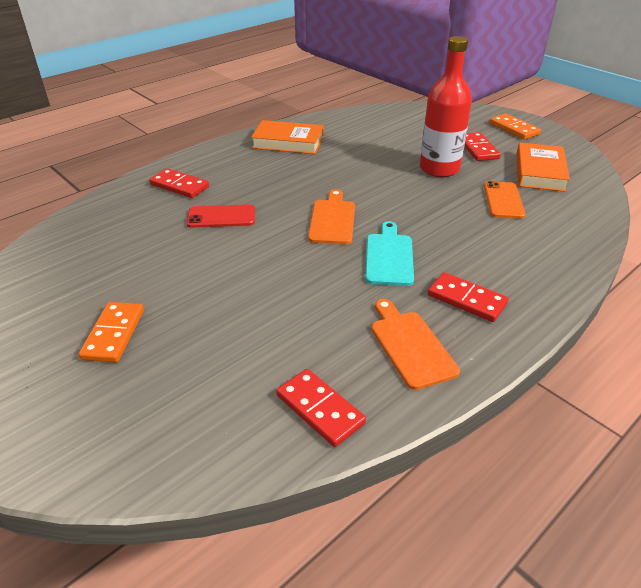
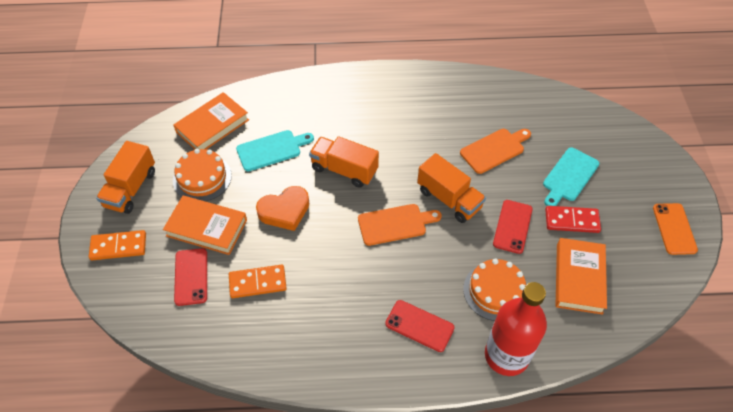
orange book: 2 -> 3
orange cake: 0 -> 2
orange heart: 0 -> 1
orange truck: 0 -> 3
red domino: 4 -> 1
red phone: 1 -> 3
turquoise cutting board: 1 -> 2

